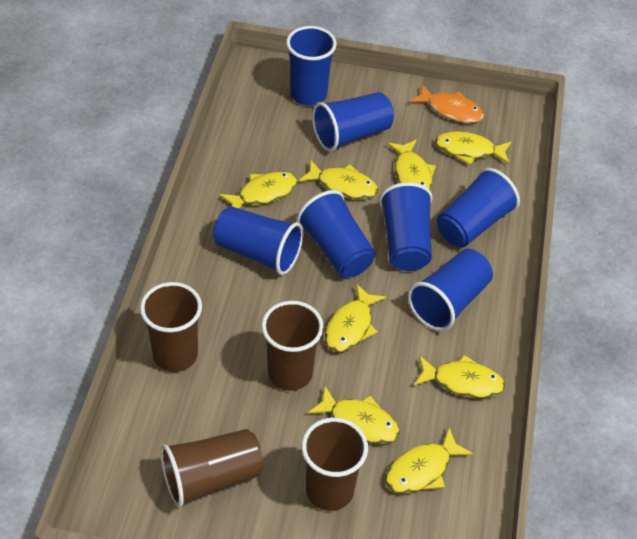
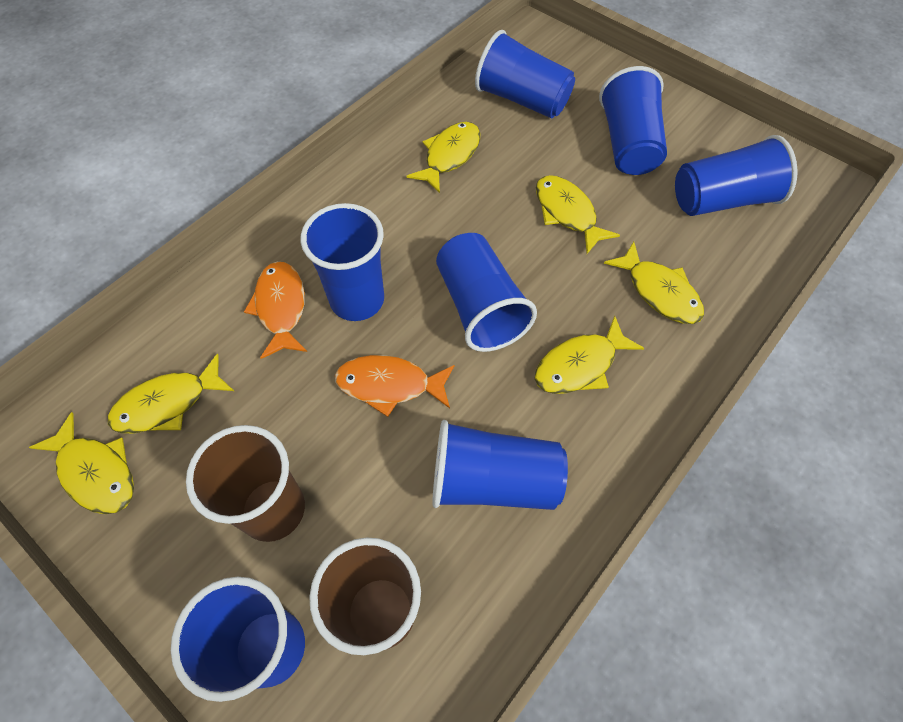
brown cup: 4 -> 2
orange fish: 1 -> 2
yellow fish: 8 -> 6

